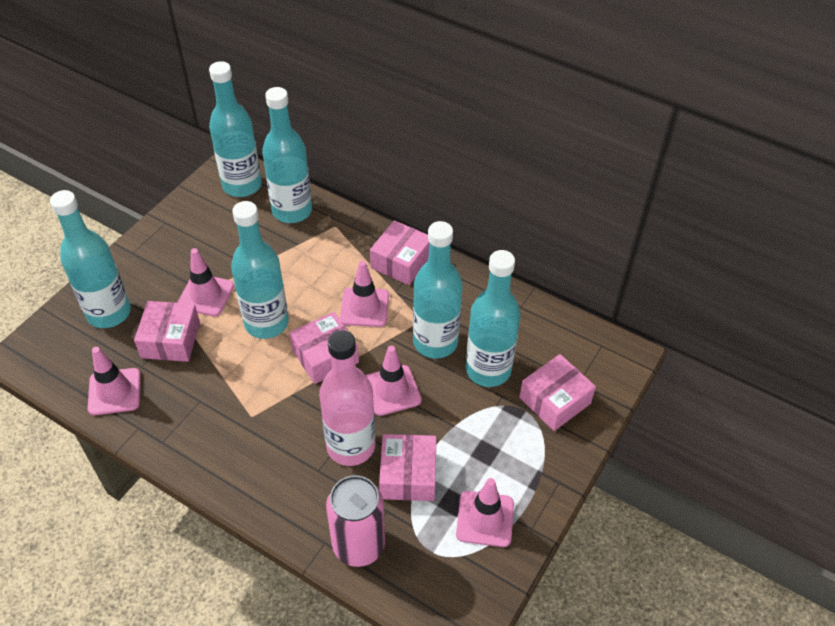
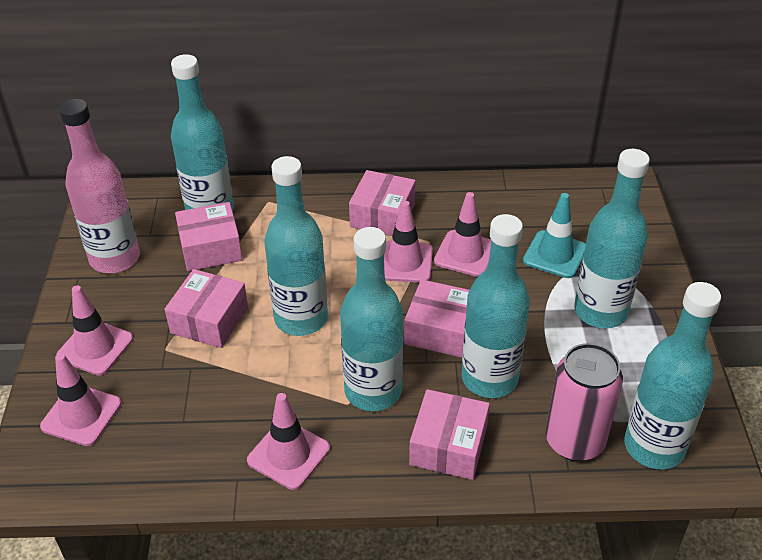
turquoise traffic cone: 0 -> 1

